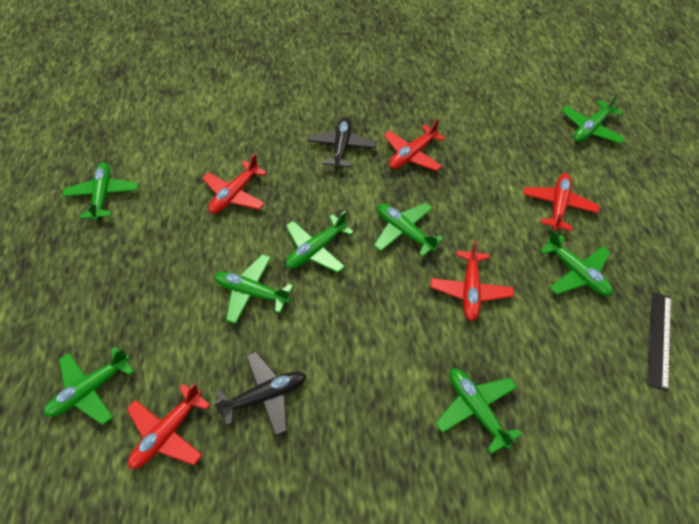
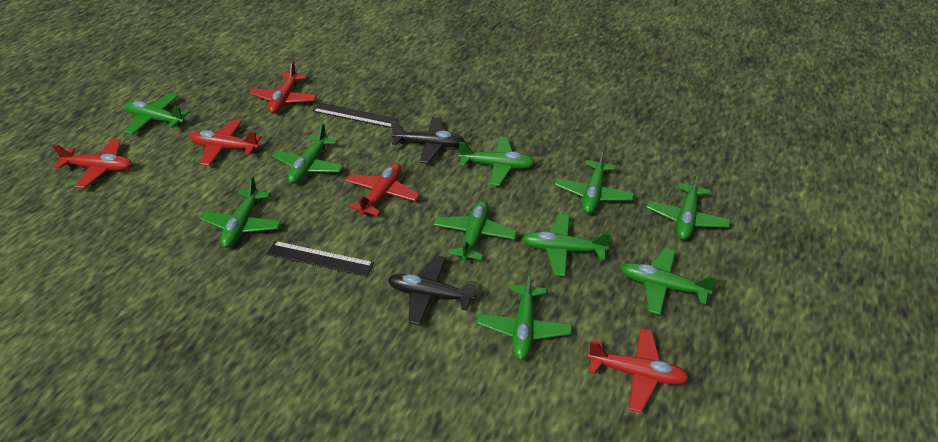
black ruler: 1 -> 2
green plane: 8 -> 10

